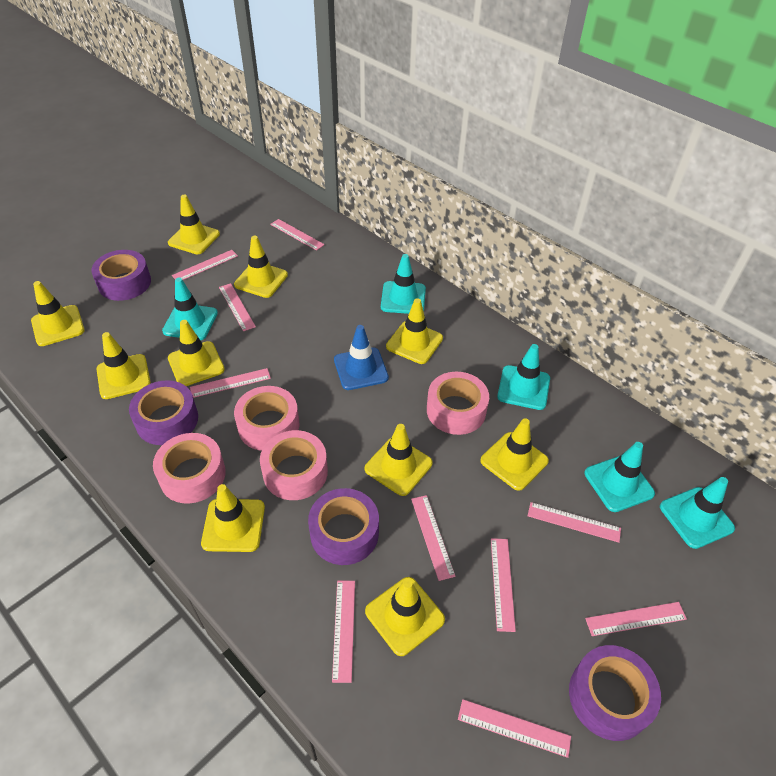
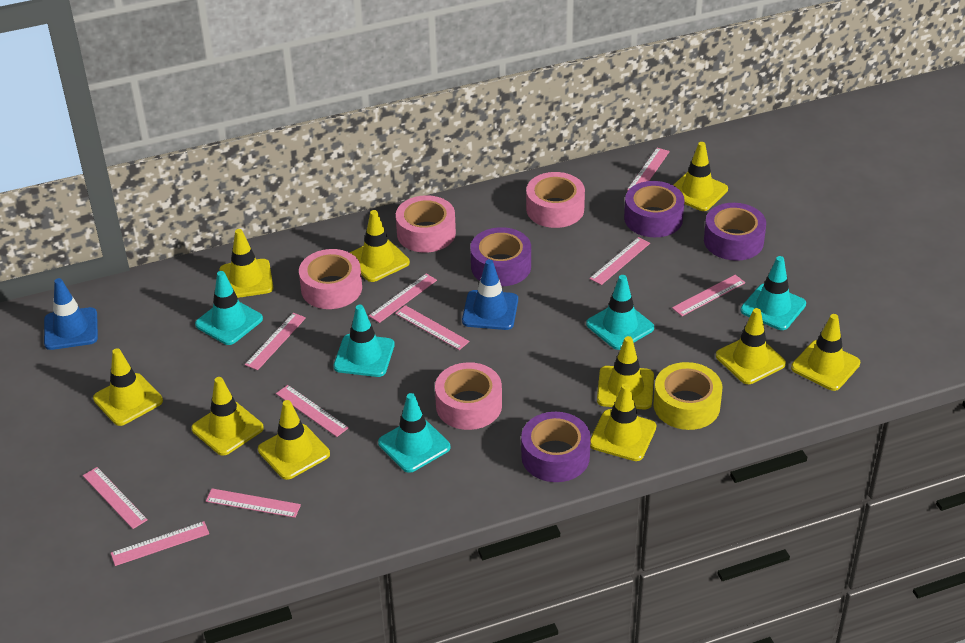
blue traffic cone: 1 -> 2
yellow tape: 0 -> 1

